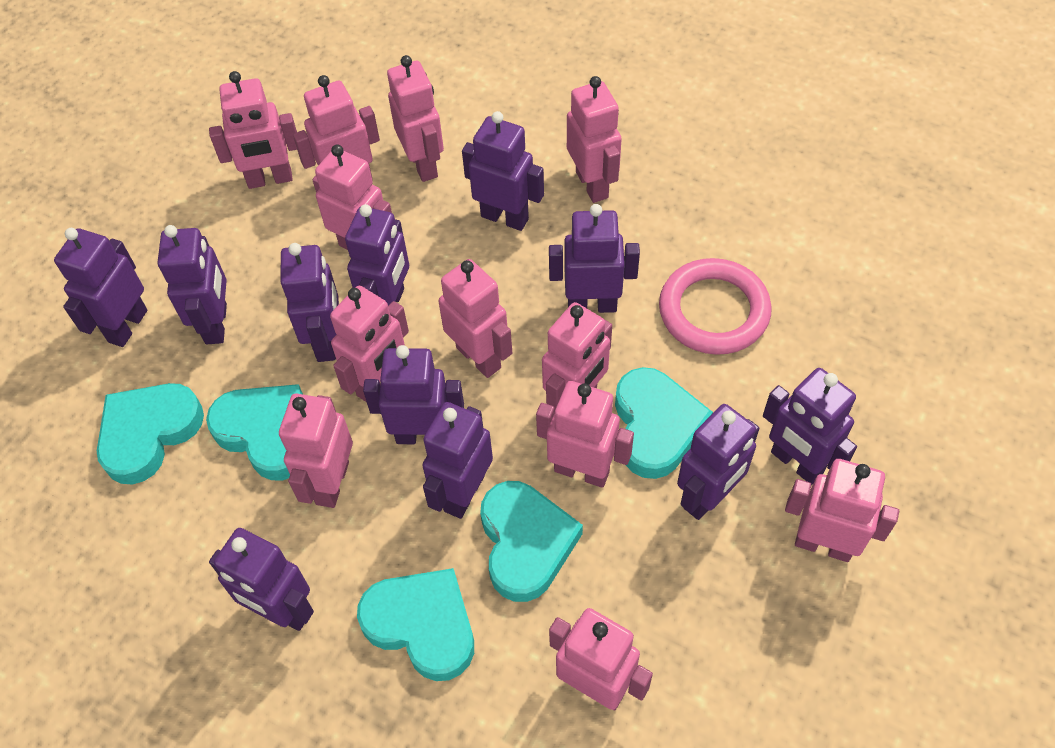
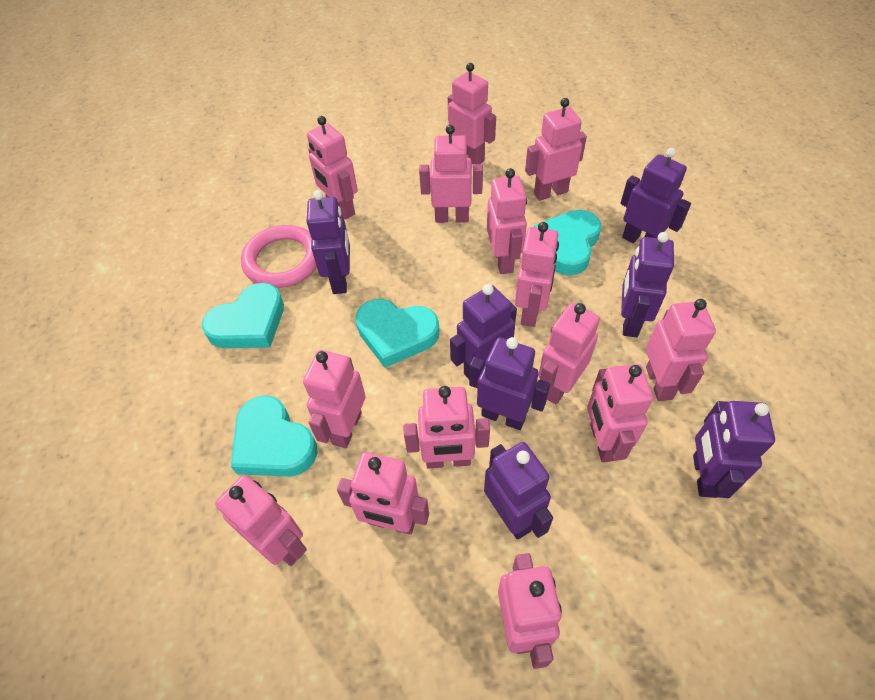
pink robot: 12 -> 14
purple robot: 11 -> 7
turquoise heart: 5 -> 4

